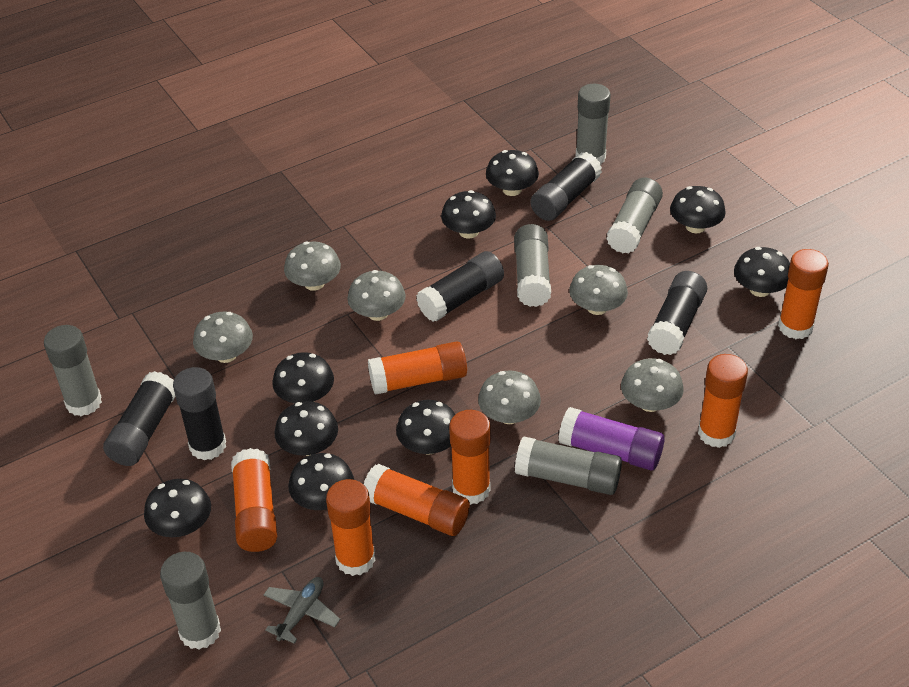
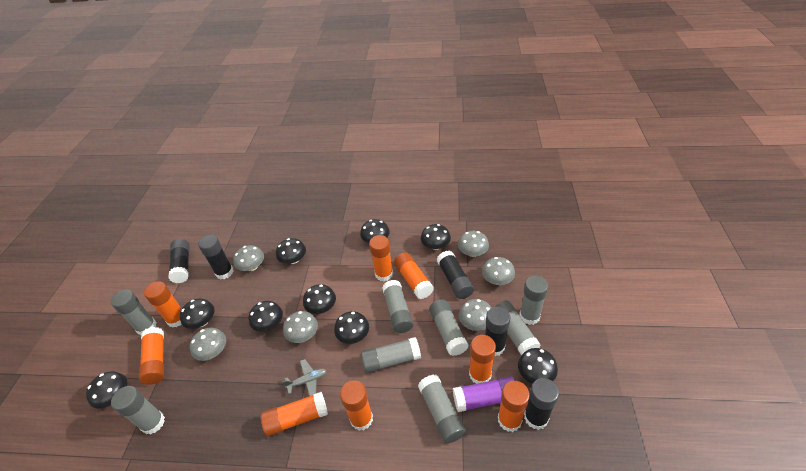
grey glue stick: 6 -> 8
orange glue stick: 7 -> 8

